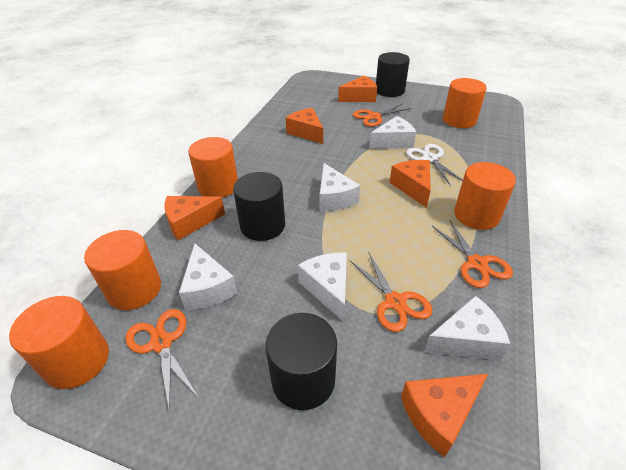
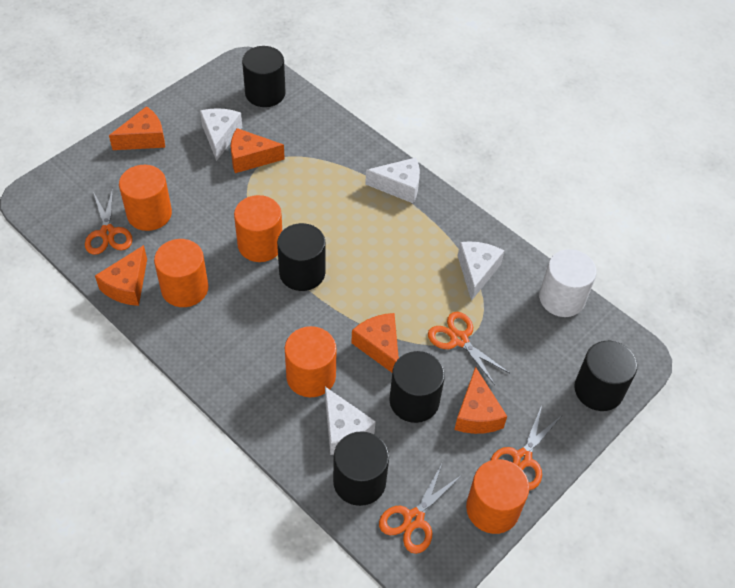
black cylinder: 3 -> 5
white cheese: 5 -> 4
white cylinder: 0 -> 1
white scissors: 1 -> 0

